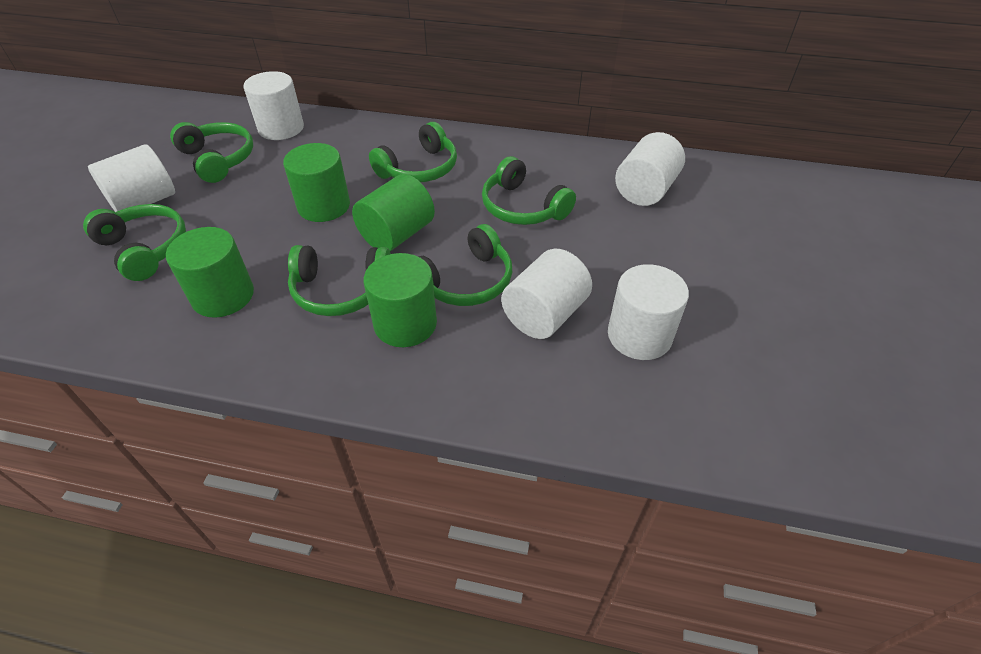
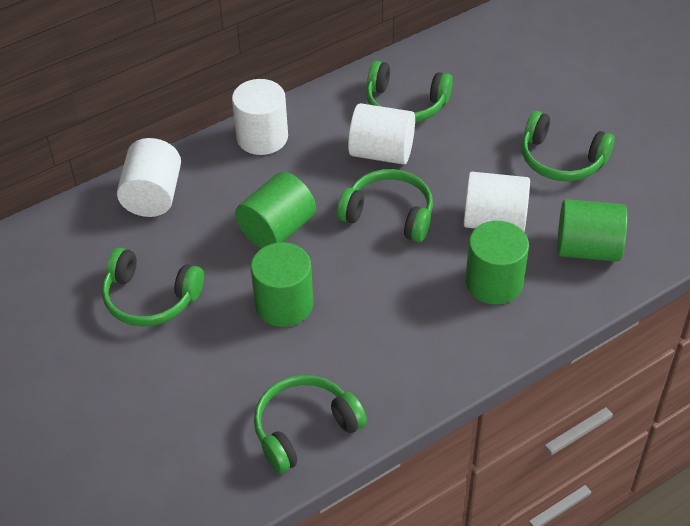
green headphones: 6 -> 5
white cylinder: 5 -> 4

